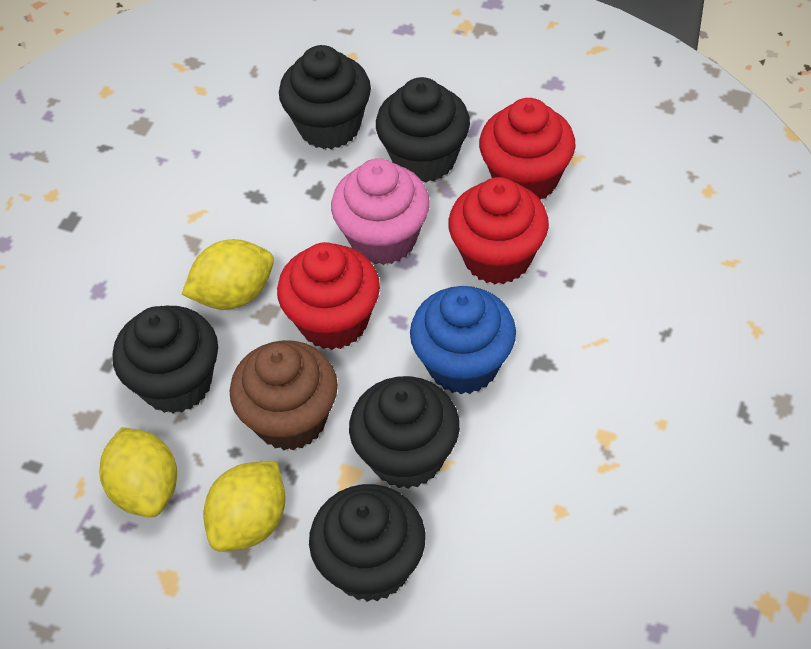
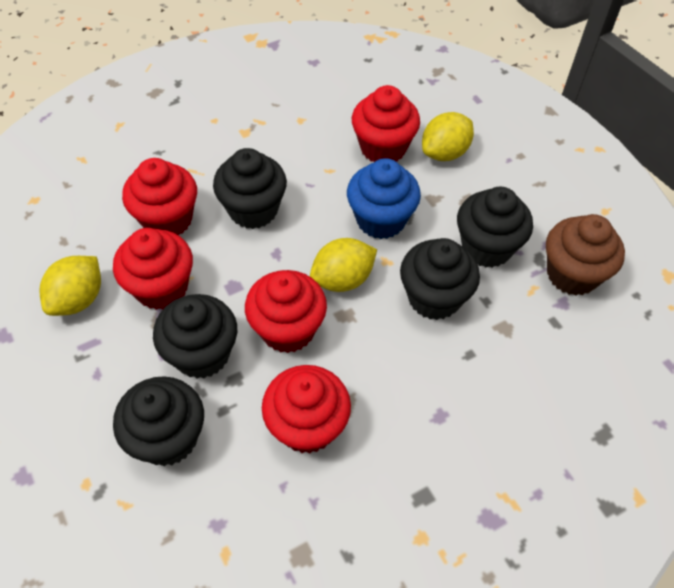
pink cupcake: 1 -> 0
red cupcake: 3 -> 5

